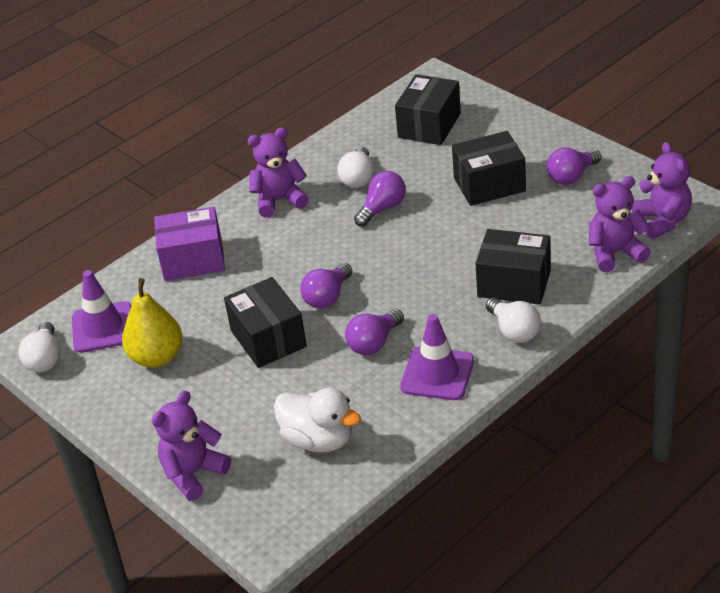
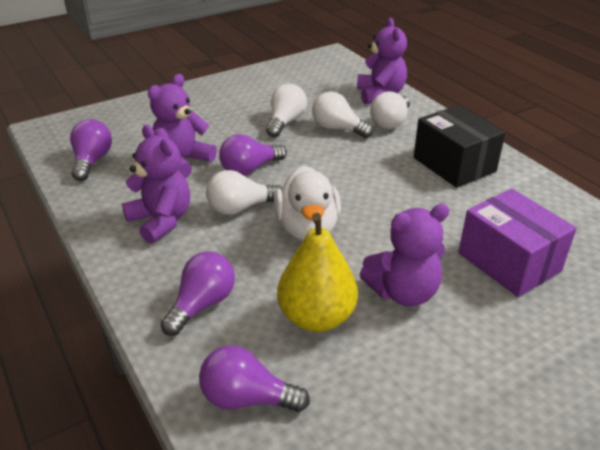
black box: 4 -> 1
purple traffic cone: 2 -> 0
white light bulb: 3 -> 4

